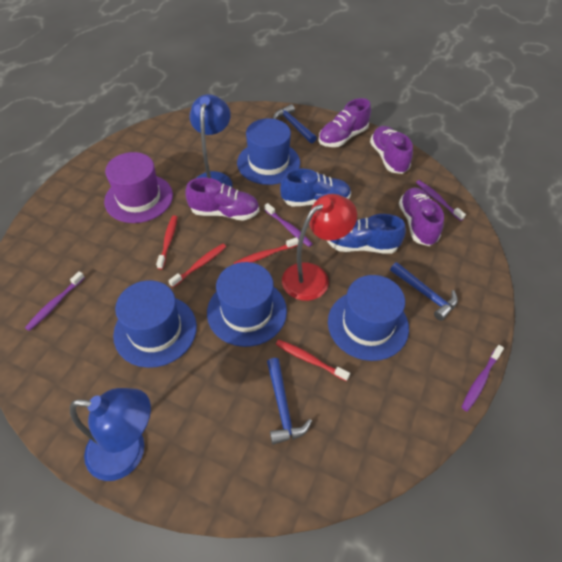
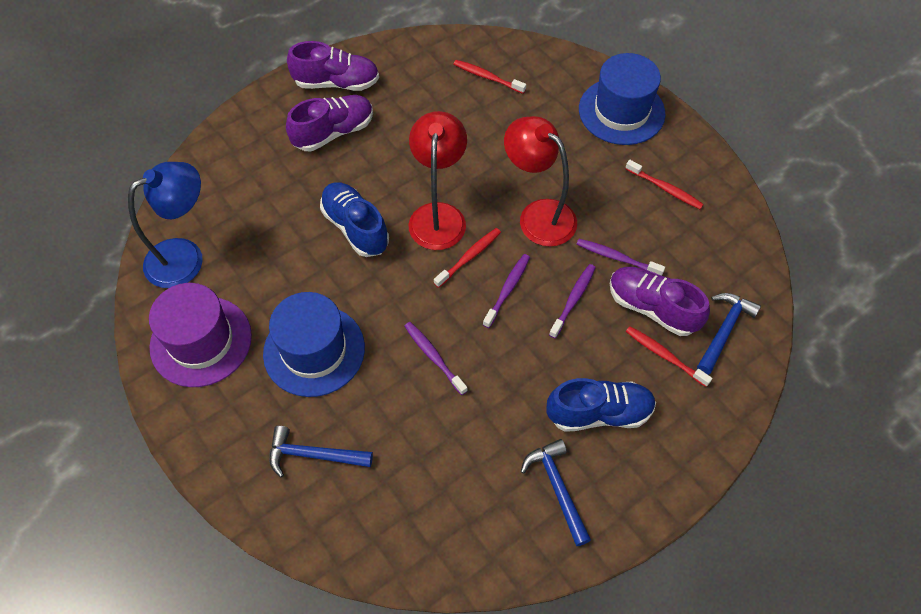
blue hat: 4 -> 2
blue lamp: 2 -> 1
purple shoe: 4 -> 3
red lamp: 1 -> 2

